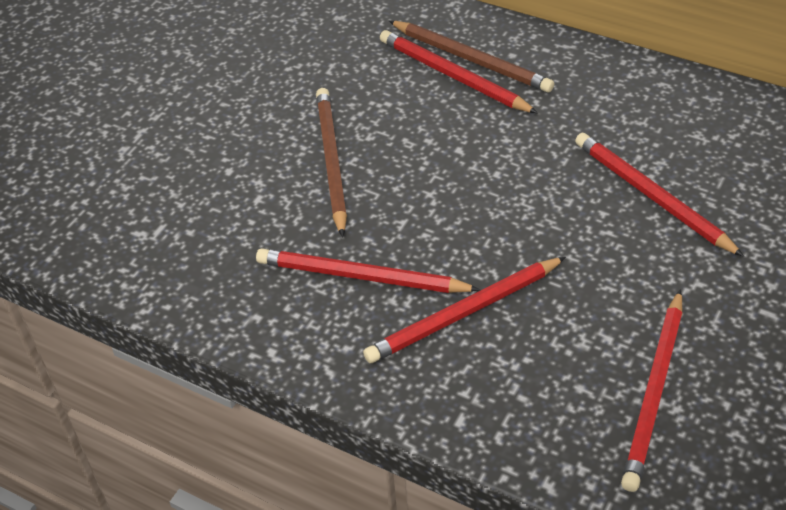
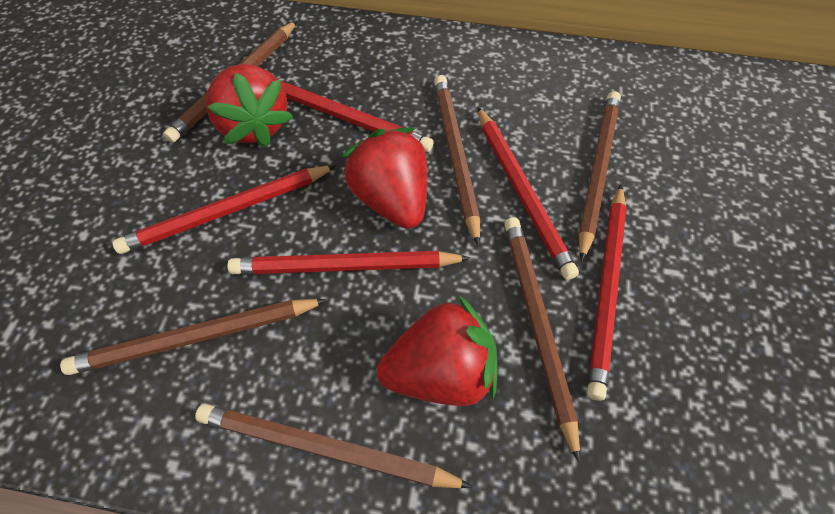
brown pencil: 2 -> 6
red strawberry: 0 -> 3

